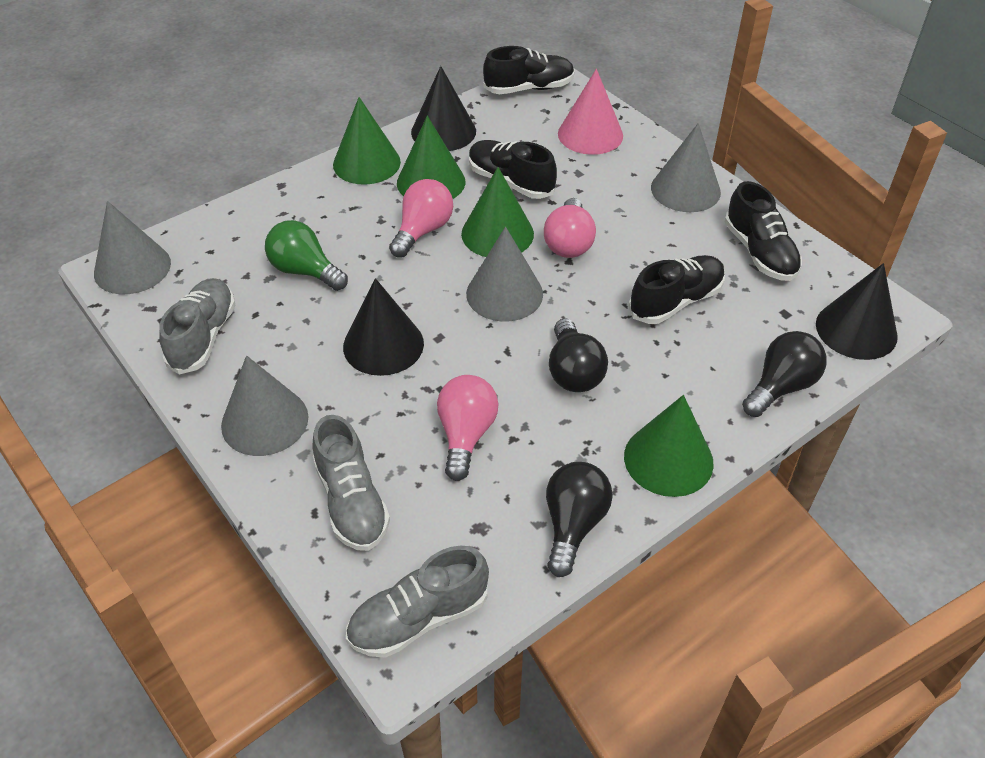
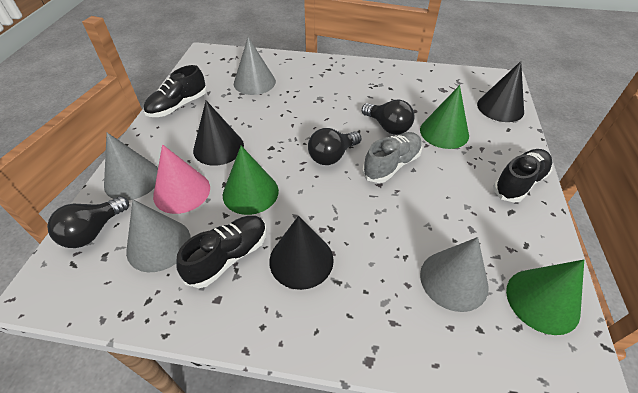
black shoe: 4 -> 3
green cone: 4 -> 3
green light bulb: 1 -> 0
grey shoe: 3 -> 1
pink light bulb: 3 -> 0

